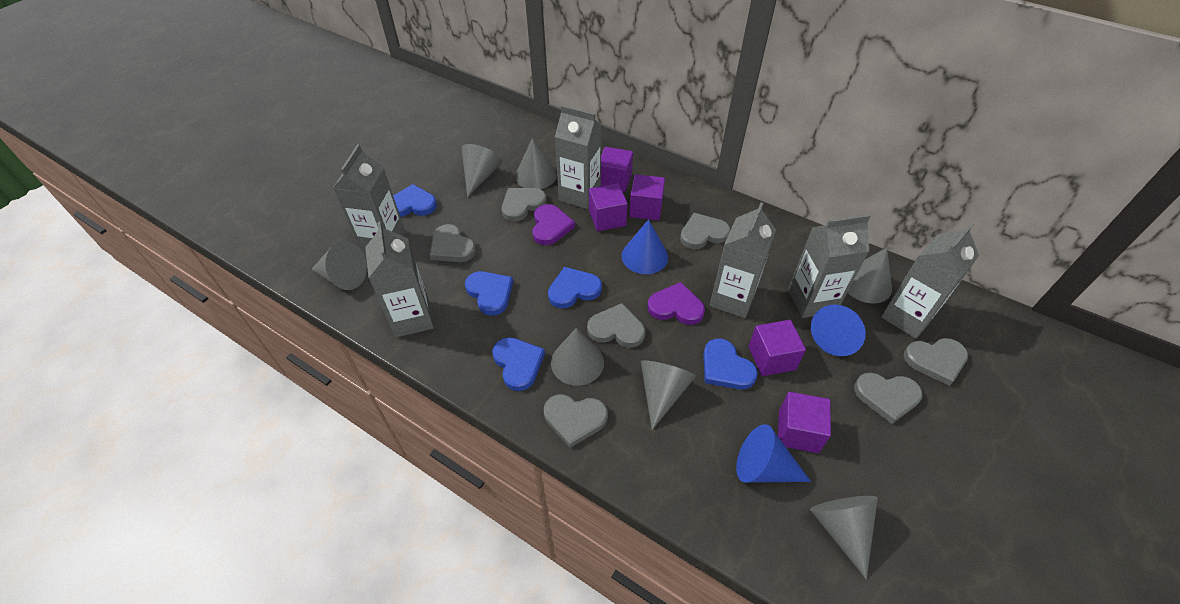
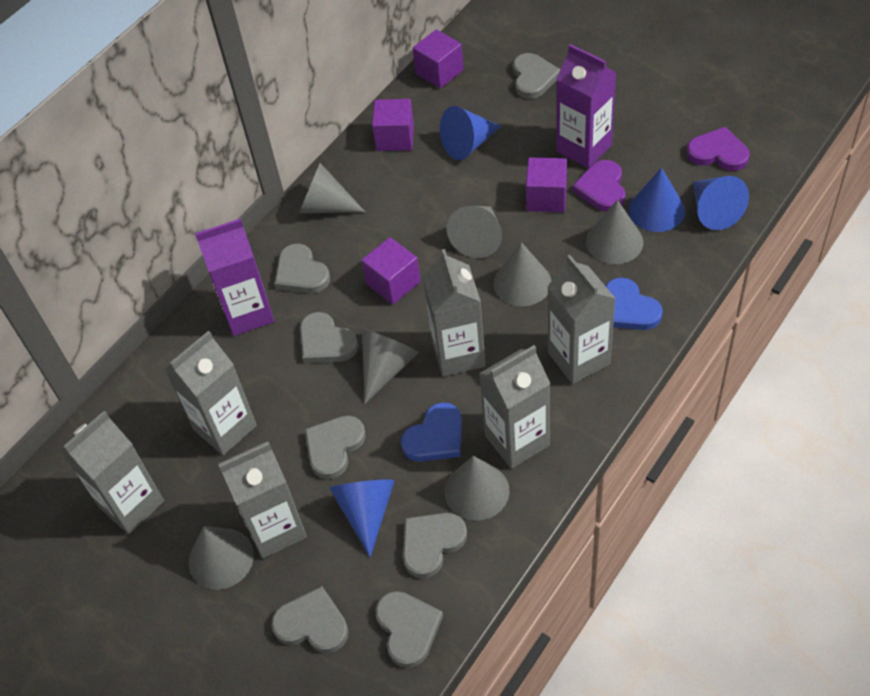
blue cone: 3 -> 4
blue heart: 5 -> 2
purple carton: 0 -> 2
purple cube: 5 -> 4

